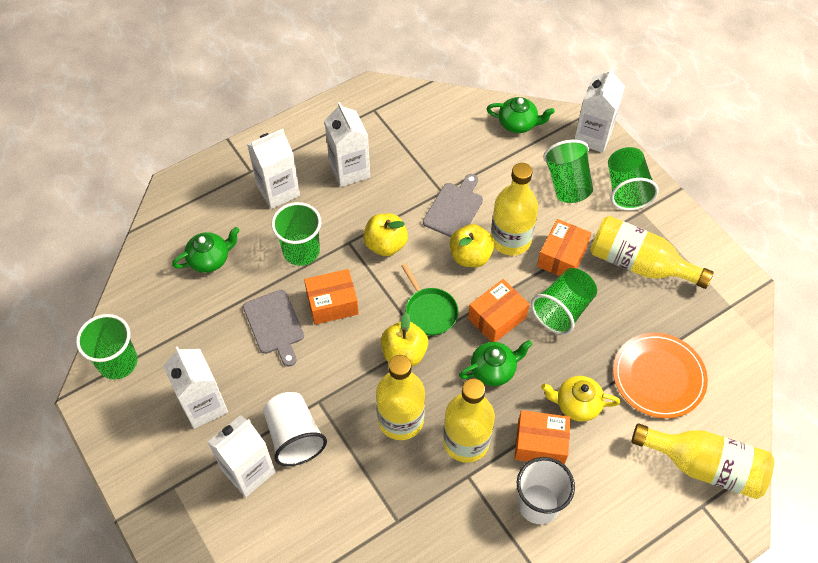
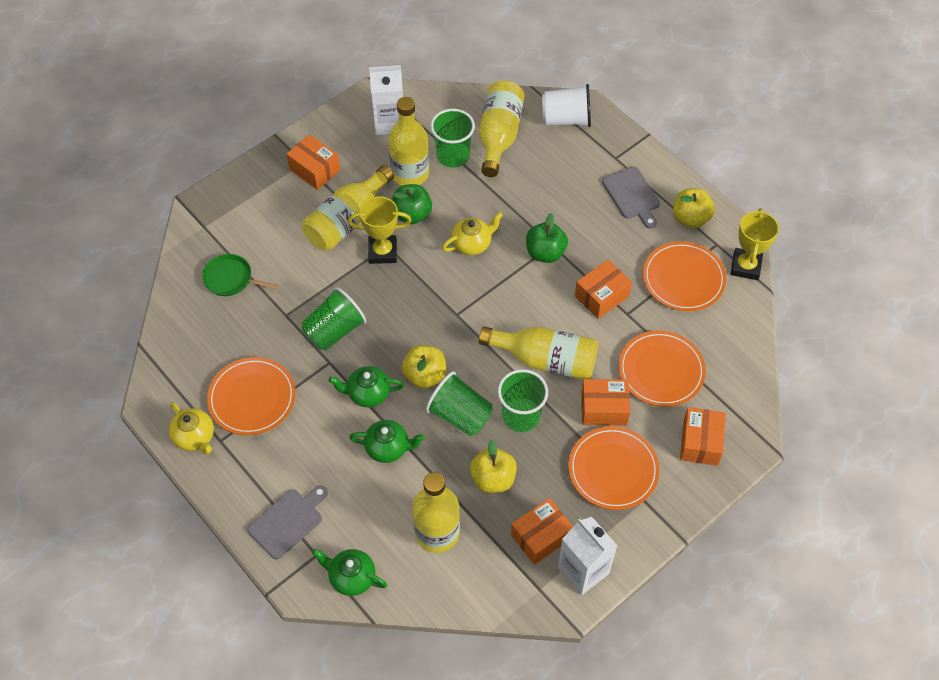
green apple: 0 -> 2
green cup: 5 -> 4
orange box: 4 -> 5
orange plate: 1 -> 4
white carton: 5 -> 2
white cup: 2 -> 1
yellow teapot: 1 -> 2
yellow trophy: 0 -> 2

